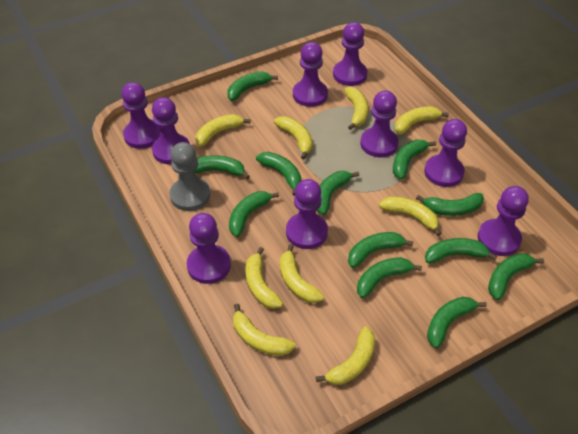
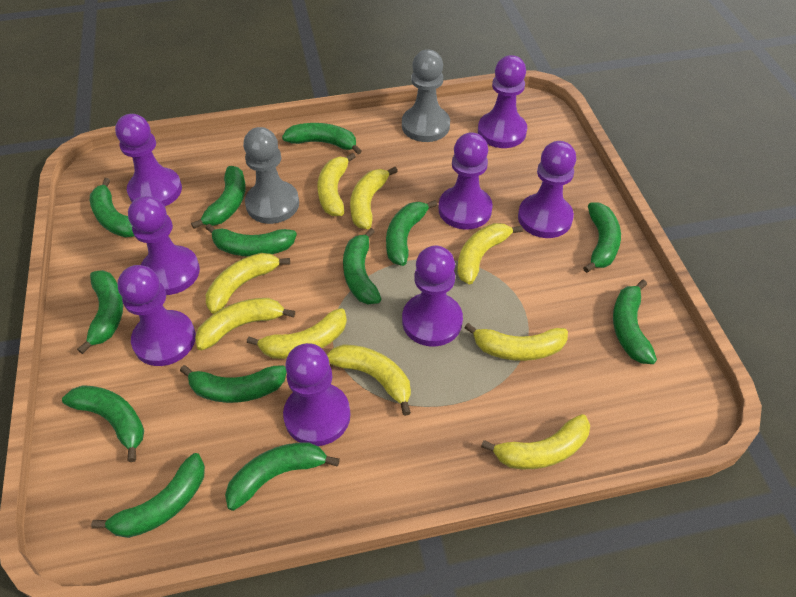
green banana: 12 -> 13
grey pawn: 1 -> 2
purple pawn: 9 -> 8

